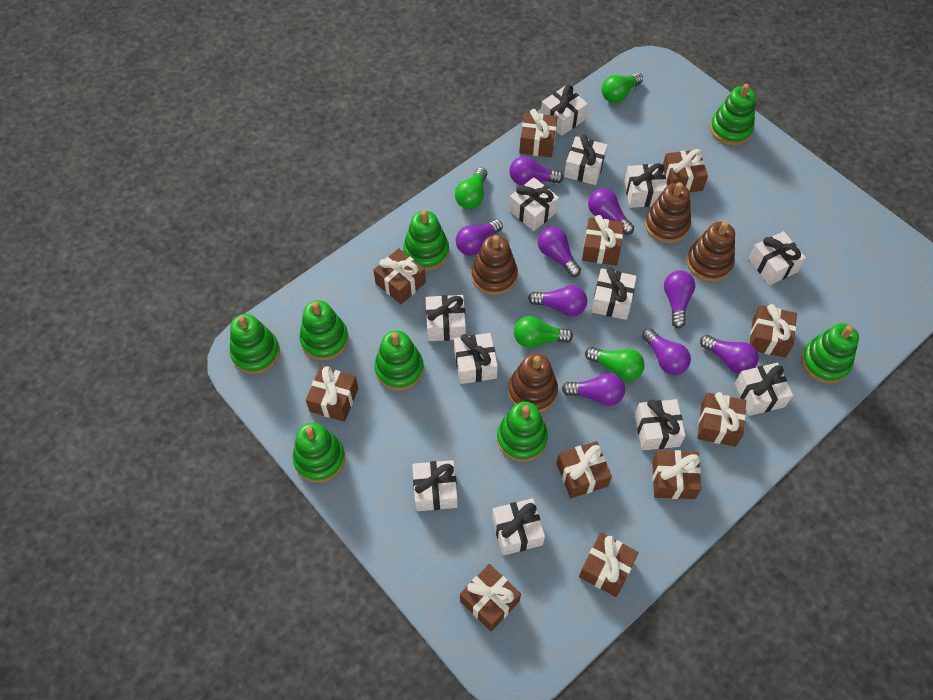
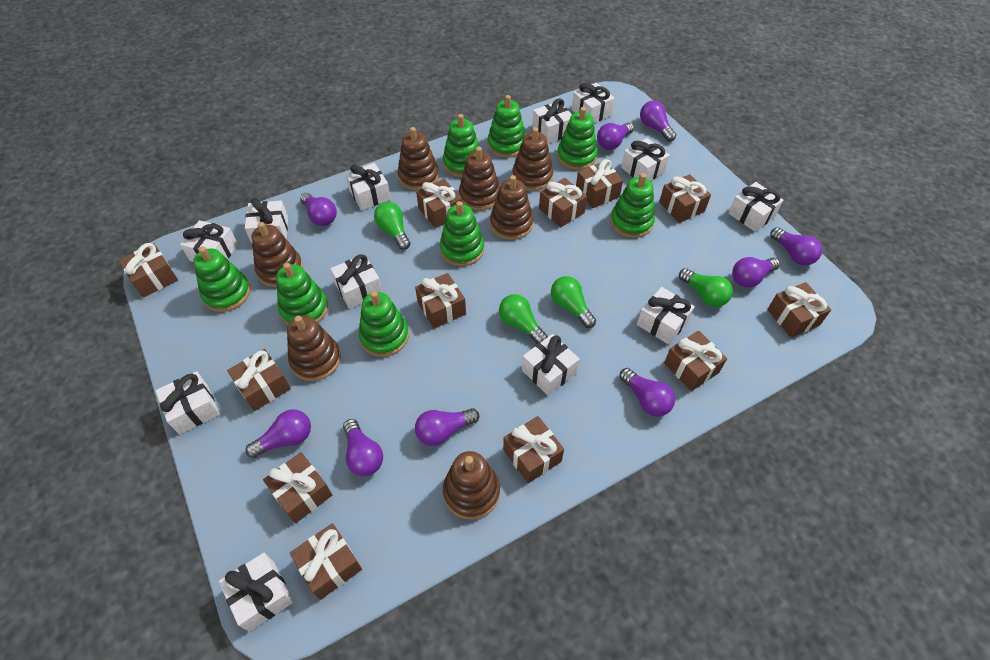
brown gift: 11 -> 12
brown stacking toy: 4 -> 7

